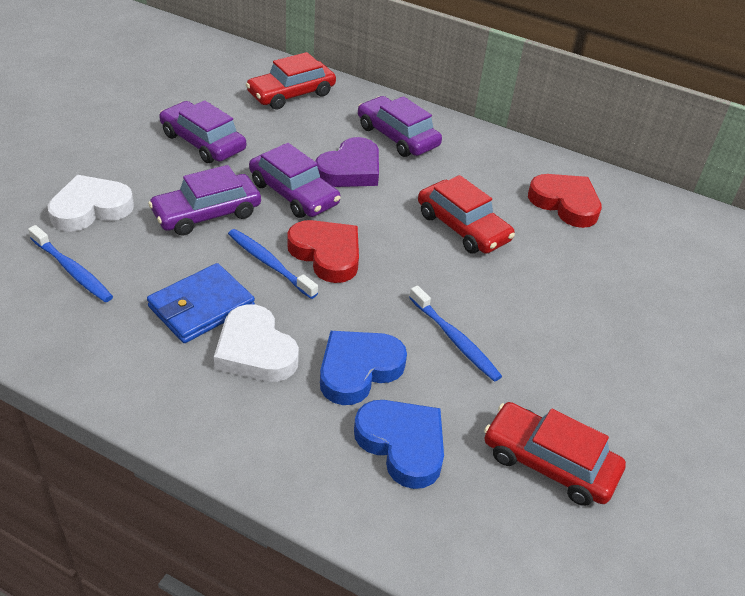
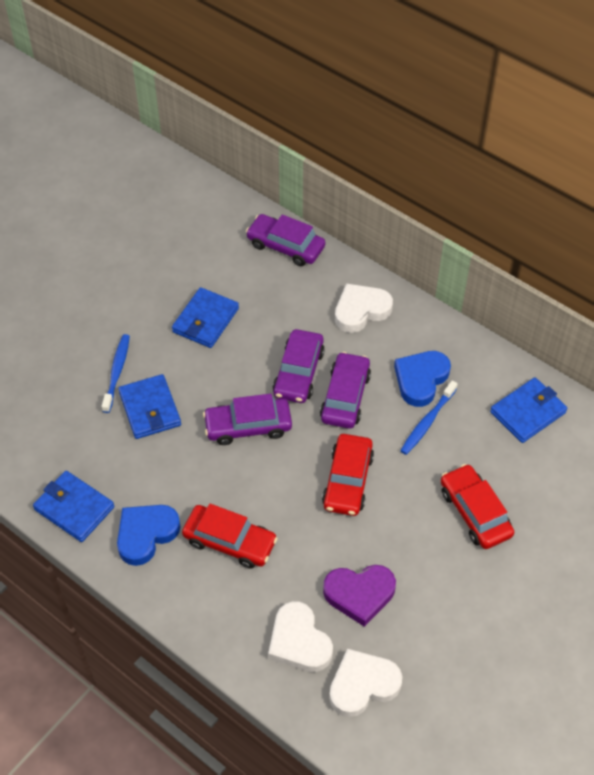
blue toothbrush: 3 -> 2
blue wallet: 1 -> 4
red heart: 2 -> 0
white heart: 2 -> 3

